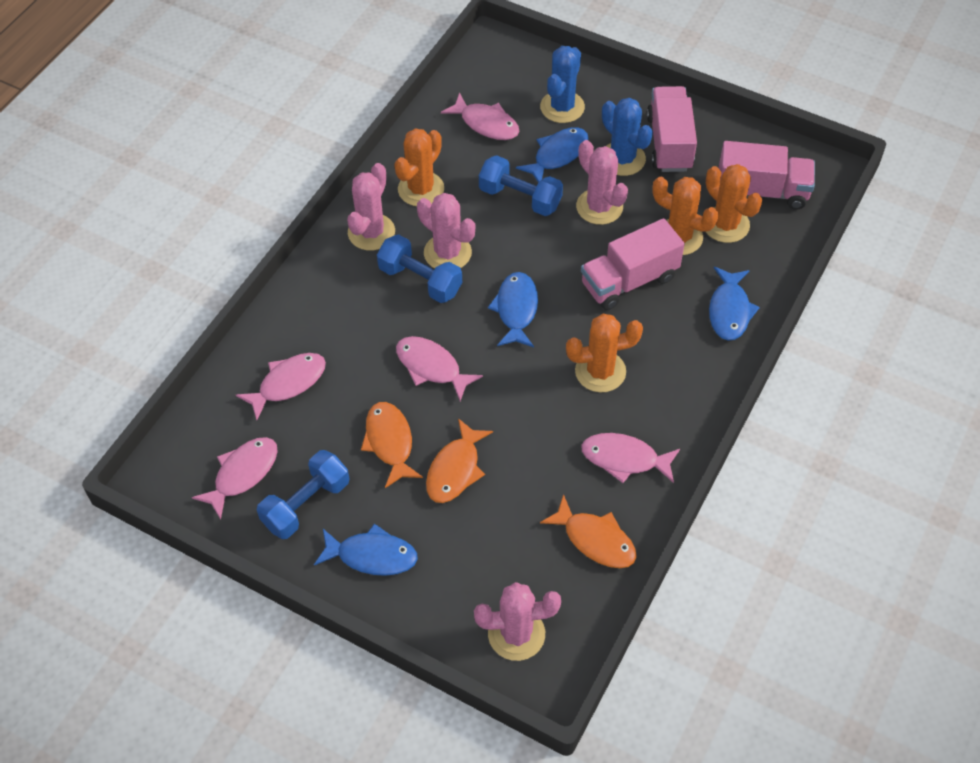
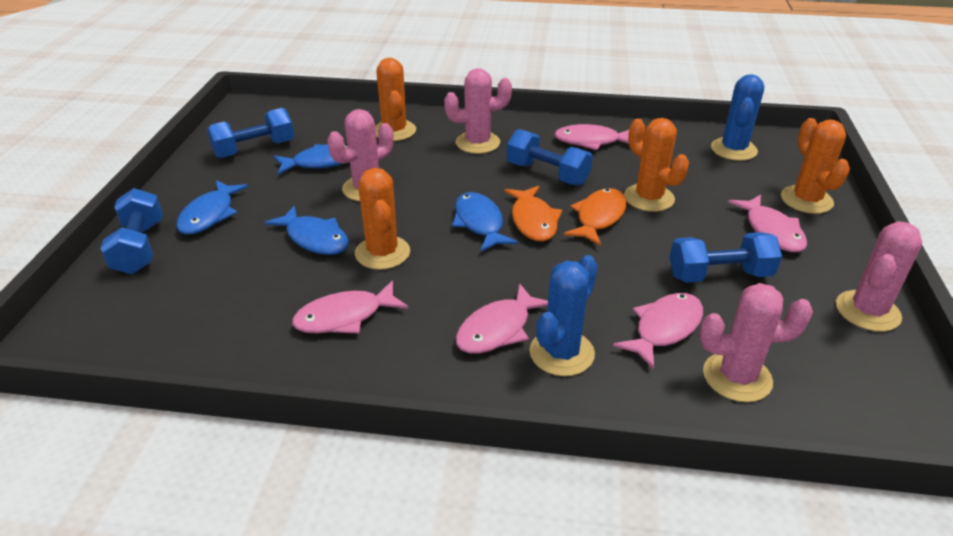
blue dumbbell: 3 -> 4
orange fish: 3 -> 2
pink truck: 3 -> 0

